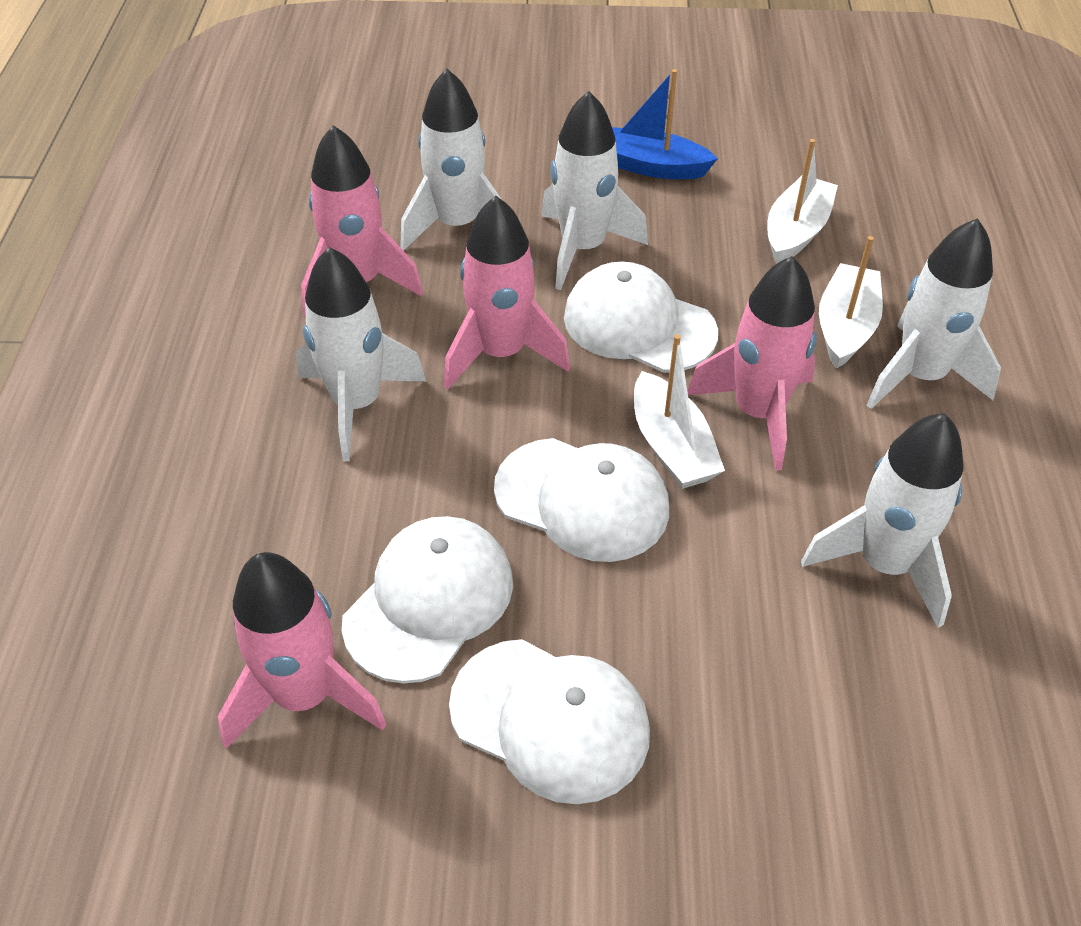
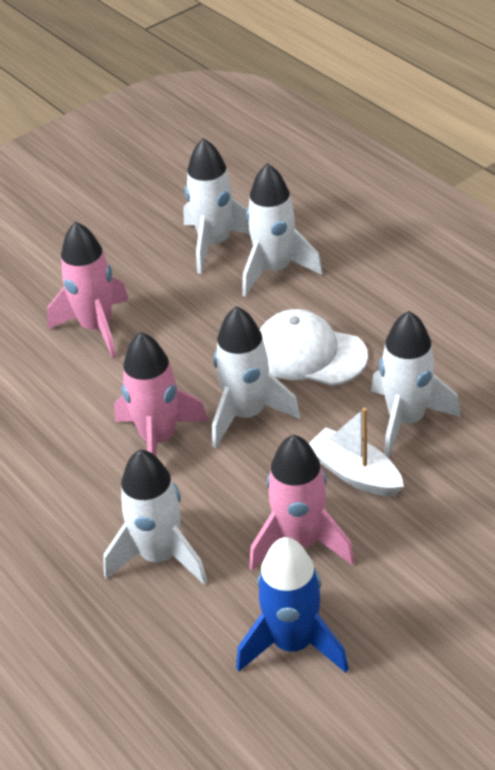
blue boat: 1 -> 0
blue rocket: 0 -> 1
pink rocket: 4 -> 3
white boat: 3 -> 1
white cap: 4 -> 1

